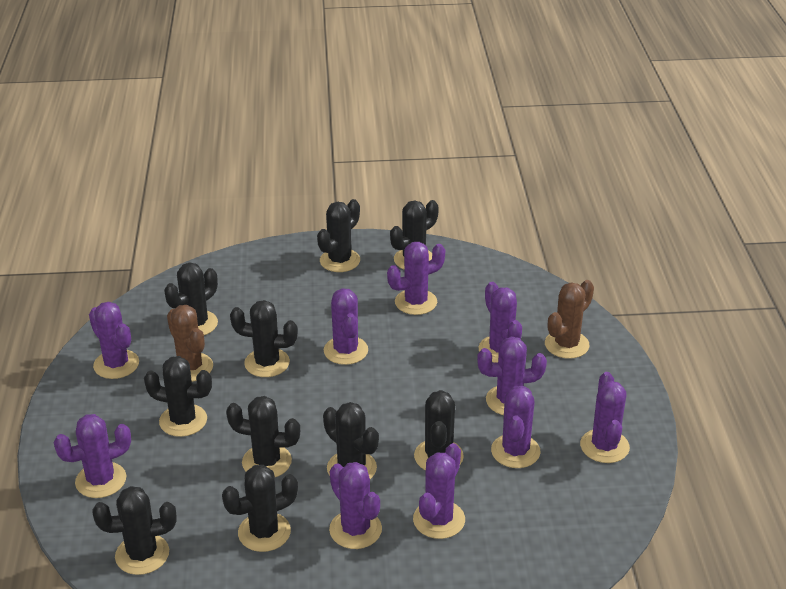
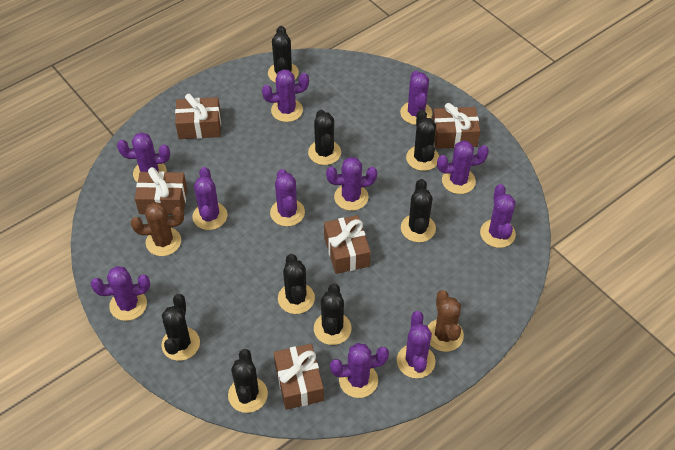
black cactus: 10 -> 8
brown gift: 0 -> 5
purple cactus: 10 -> 11

